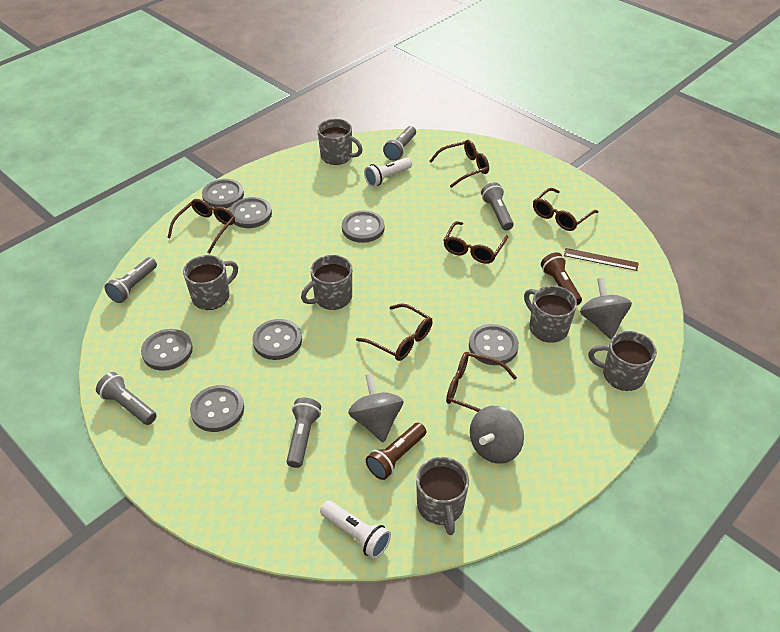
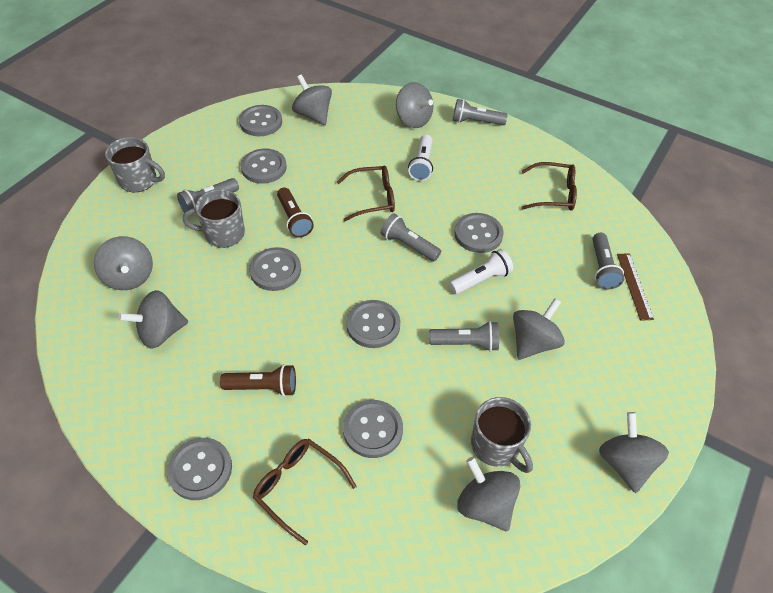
brown glasses: 6 -> 3
grey mug: 6 -> 3
grey spinning top: 3 -> 7

